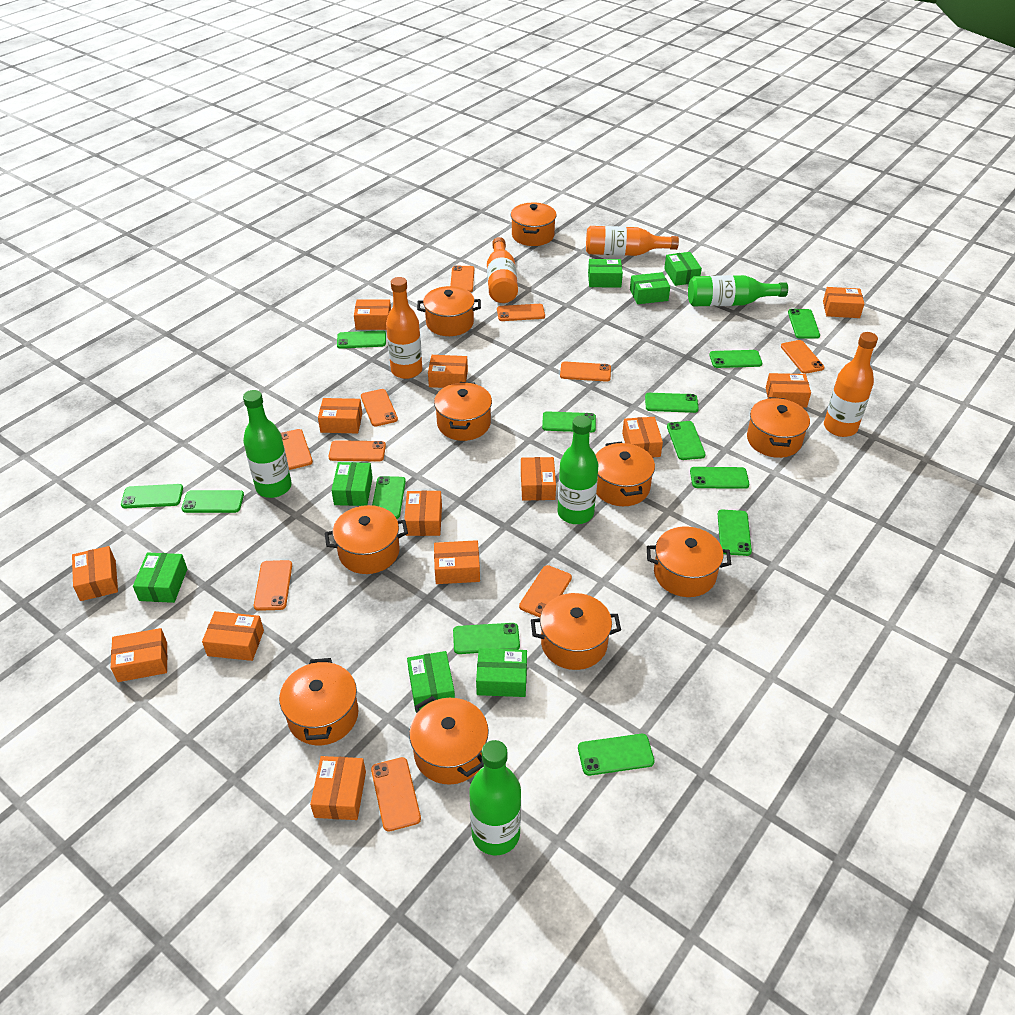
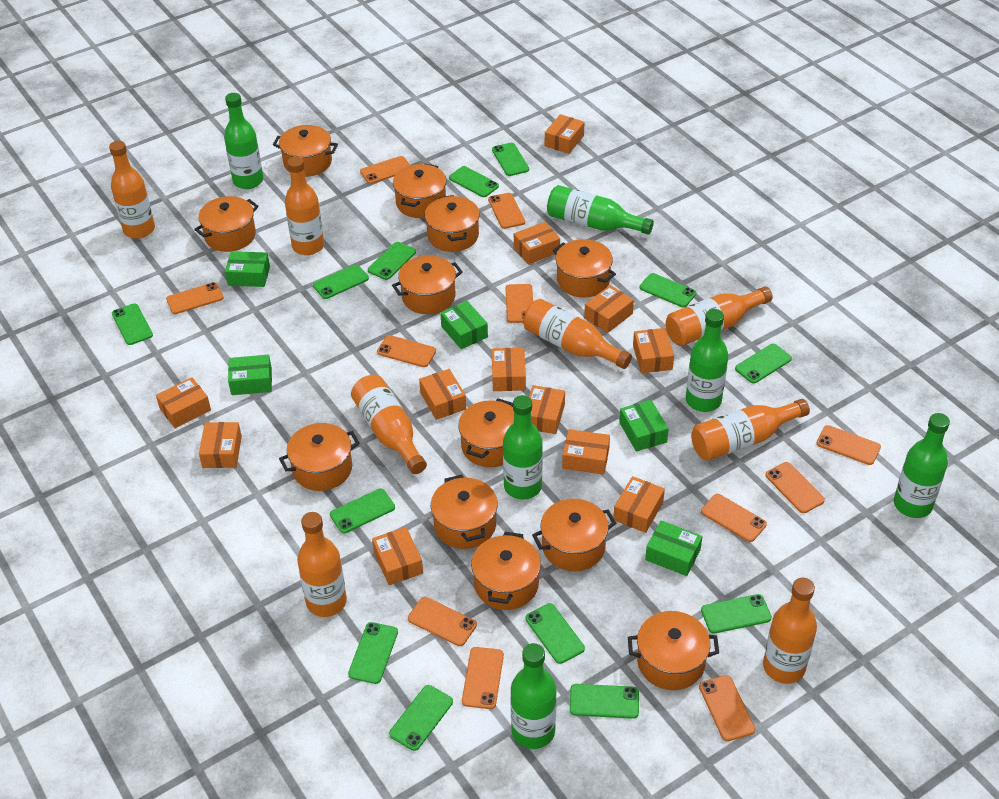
green bottle: 4 -> 6
green box: 7 -> 5
orange bottle: 4 -> 8
orange box: 13 -> 12
orange phone: 10 -> 11
orange pot: 10 -> 12

